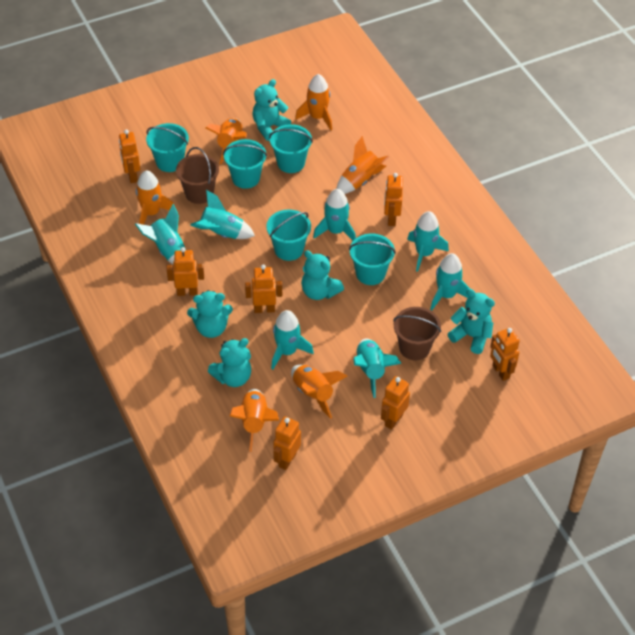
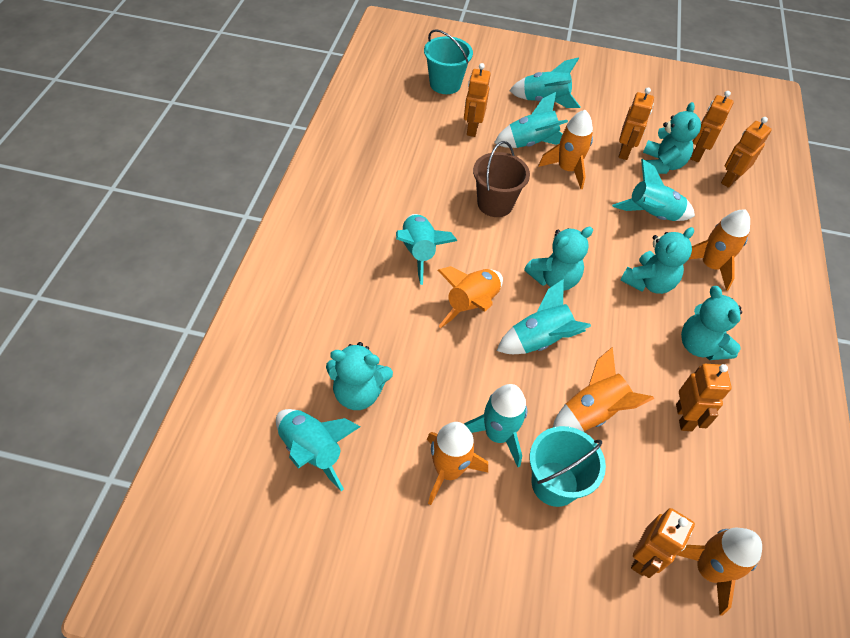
brown bucket: 2 -> 1
orange robot: 7 -> 6
turquoise bucket: 5 -> 2

